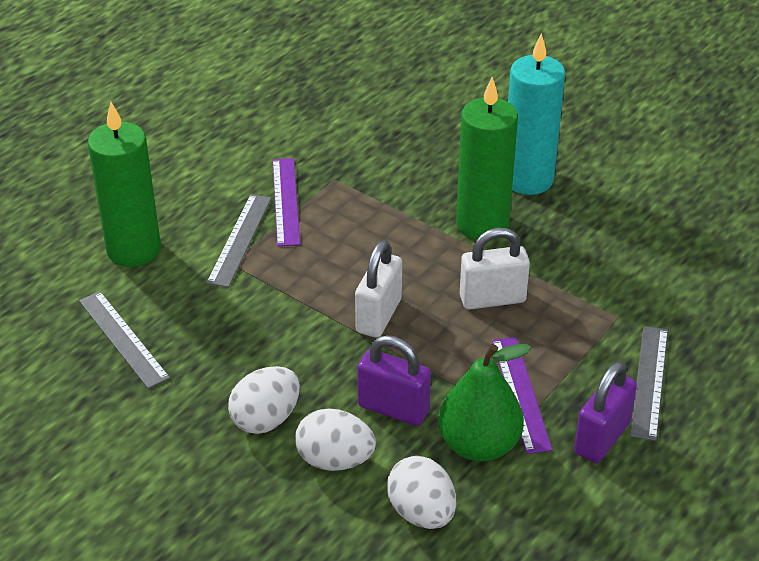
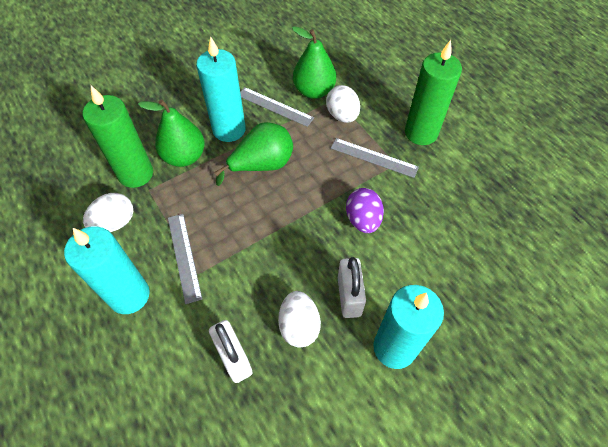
green pear: 1 -> 3
purple egg: 0 -> 1
purple padlock: 2 -> 0
purple ruler: 2 -> 0
turquoise candle: 1 -> 3

